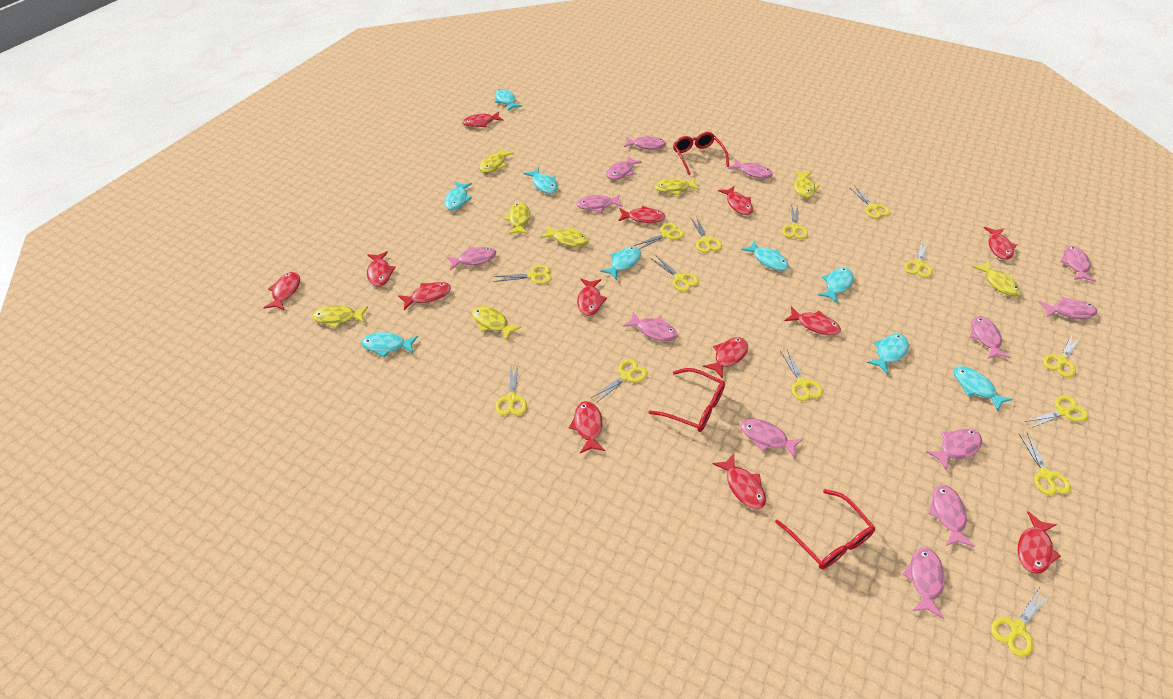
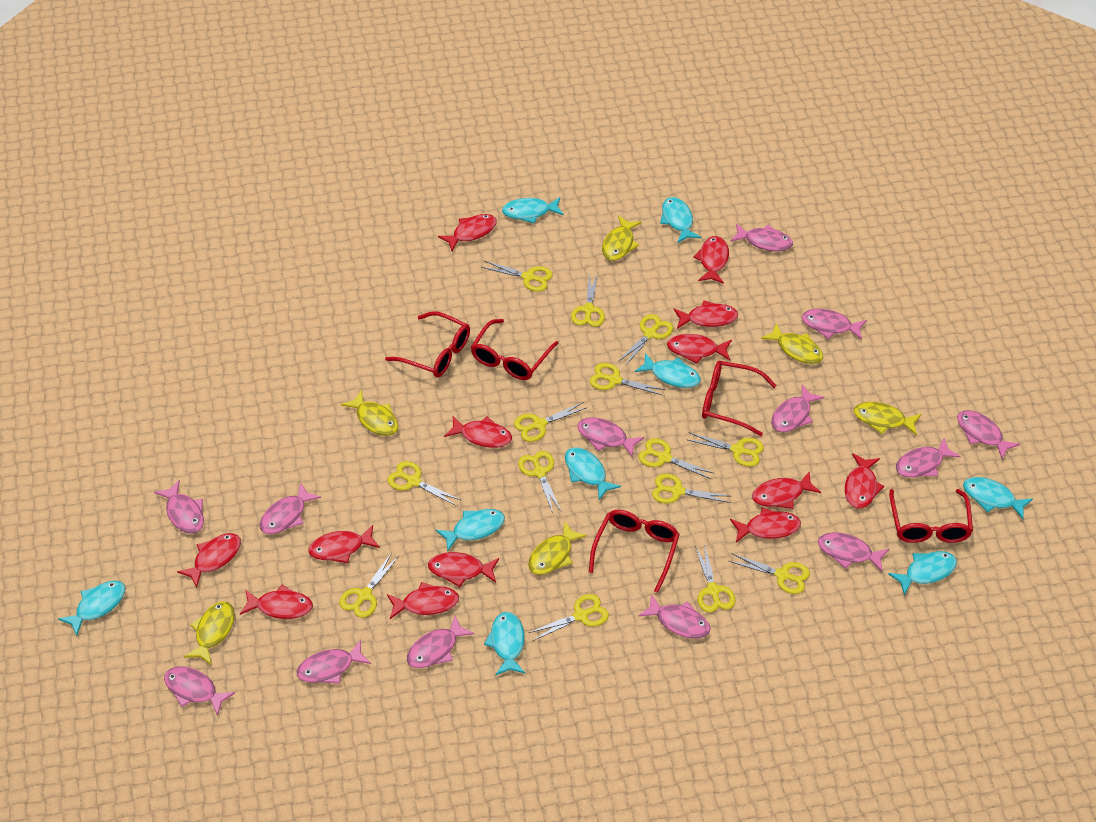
red glasses: 3 -> 5
yellow fish: 8 -> 6

